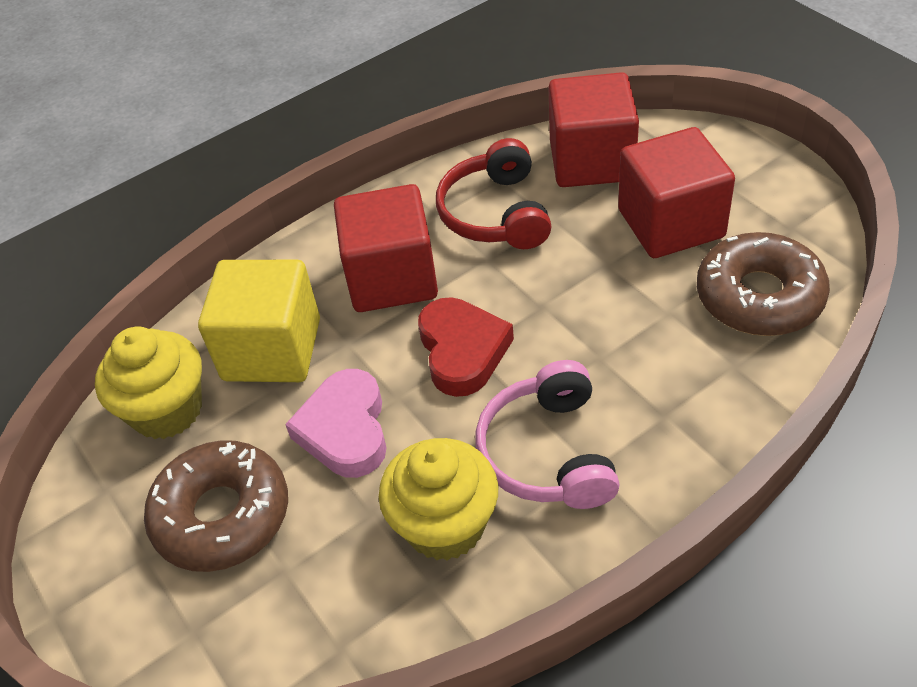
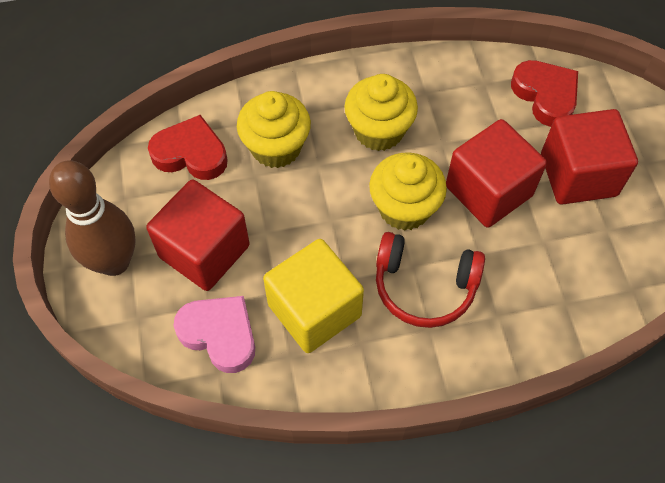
brown bowling pin: 0 -> 1
brown donut: 2 -> 0
pink headphones: 1 -> 0
red heart: 1 -> 2
yellow cupcake: 2 -> 3

